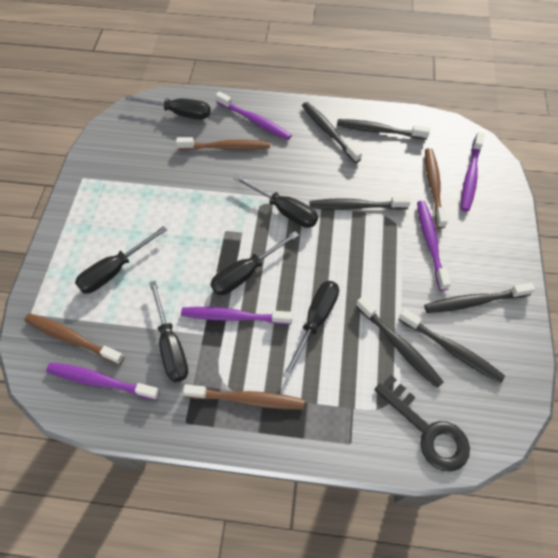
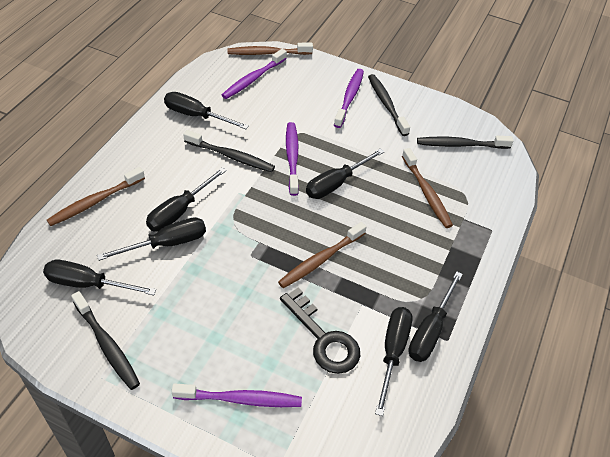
black screwdriver: 6 -> 7
black toothbrush: 6 -> 4
purple toothbrush: 5 -> 4

